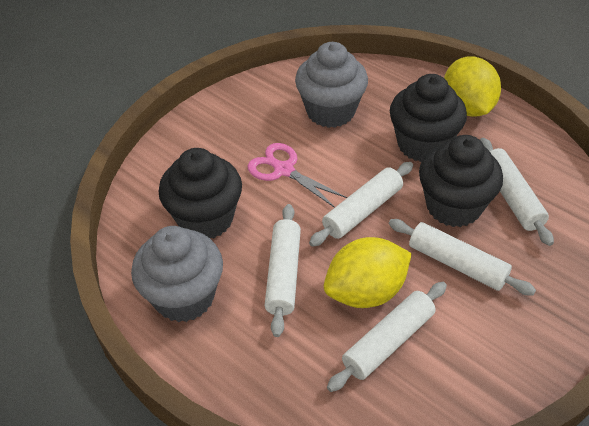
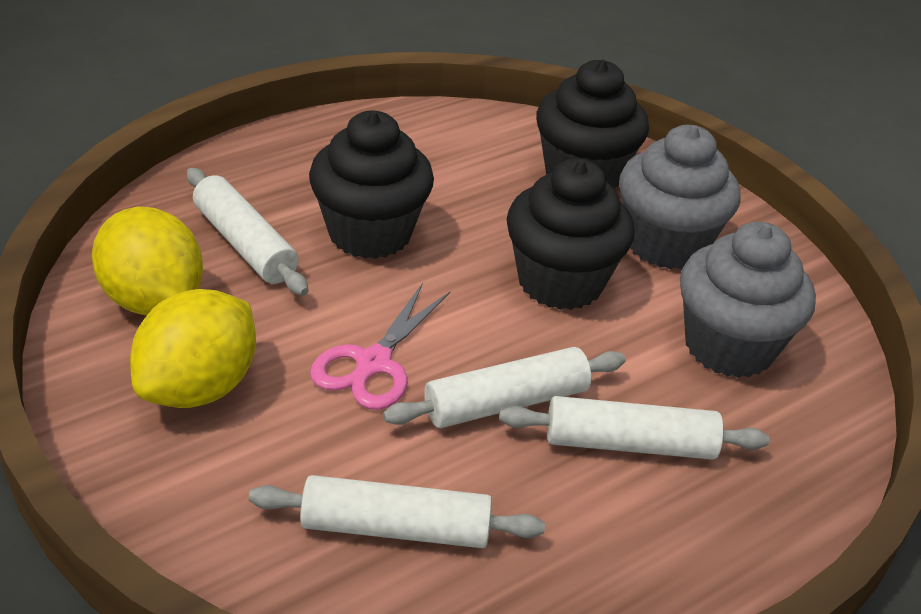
white rolling pin: 5 -> 4

